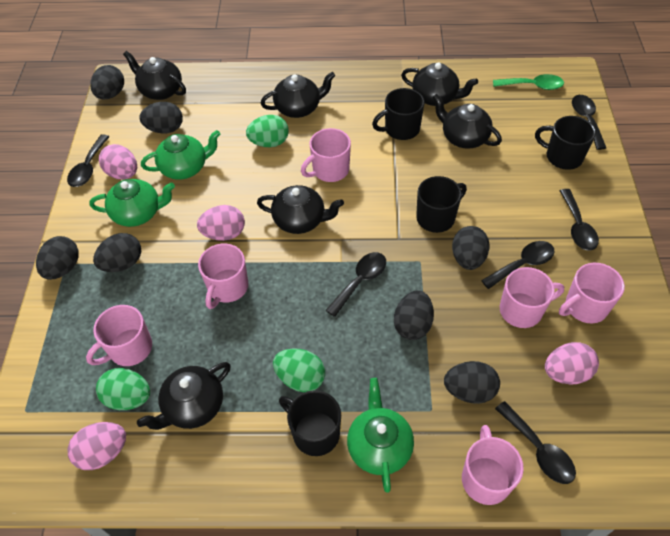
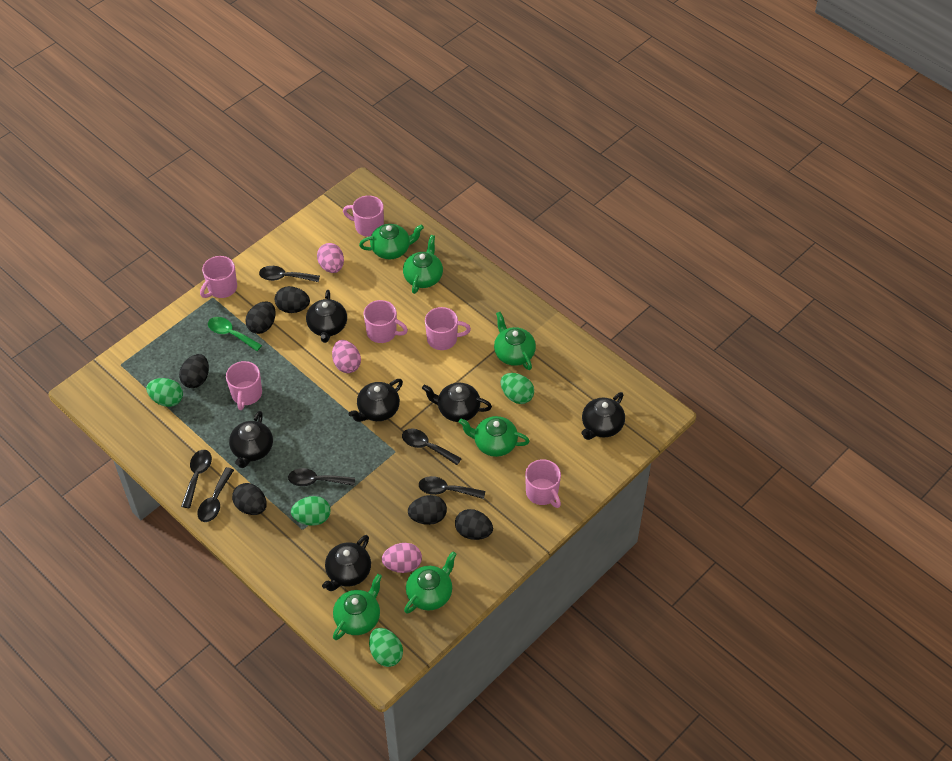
black egg: 7 -> 6
black mug: 4 -> 0
green egg: 3 -> 4
green teapot: 3 -> 6
pink egg: 4 -> 3

